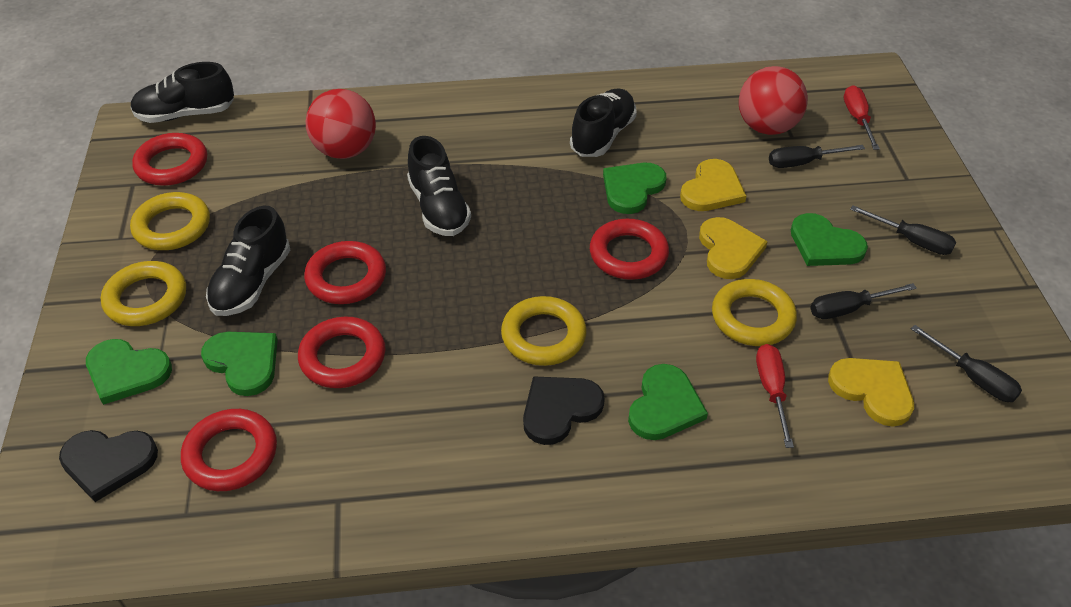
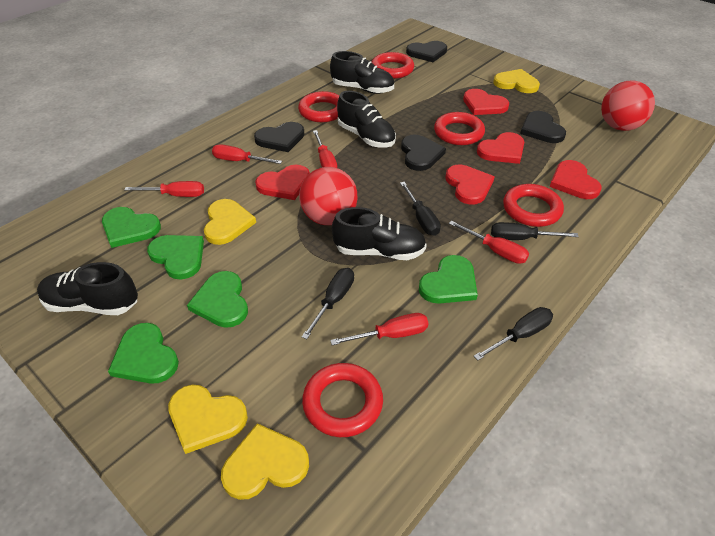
black heart: 2 -> 4
red heart: 0 -> 5
red screwdriver: 2 -> 5
yellow heart: 3 -> 4
yellow ring: 4 -> 0

